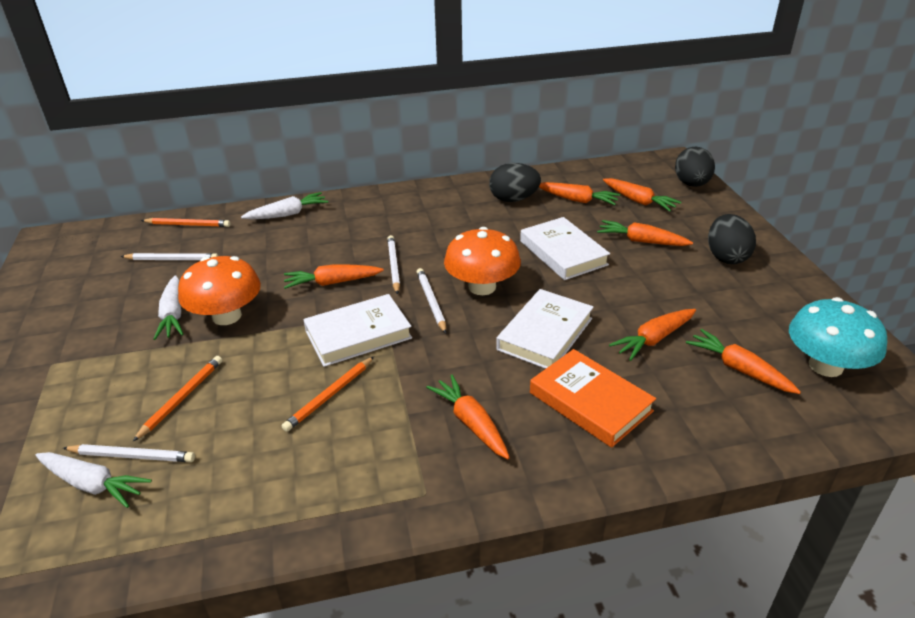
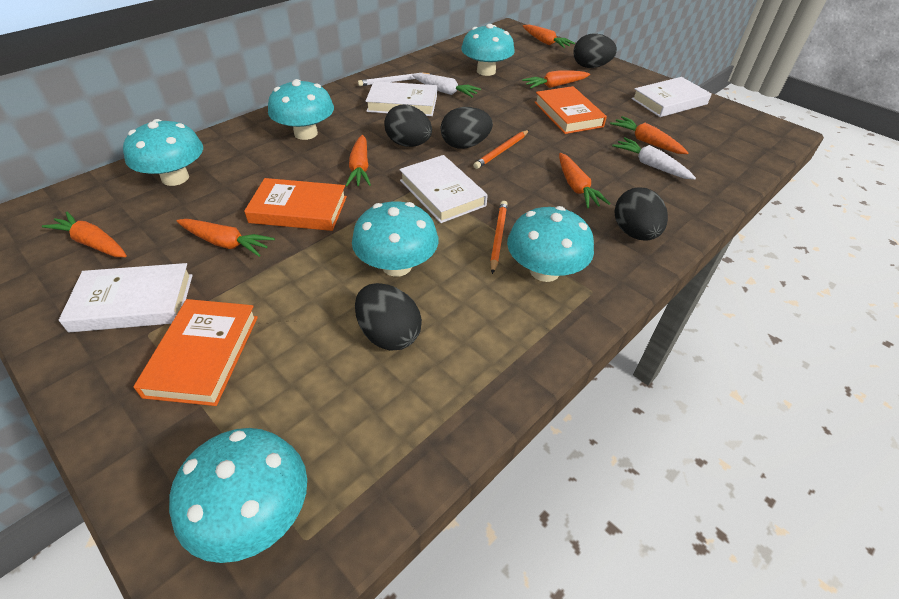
black egg: 3 -> 5
orange book: 1 -> 3
orange mushroom: 2 -> 0
orange pencil: 3 -> 2
turquoise mushroom: 1 -> 6
white book: 3 -> 4
white carrot: 3 -> 2
white pencil: 4 -> 1

